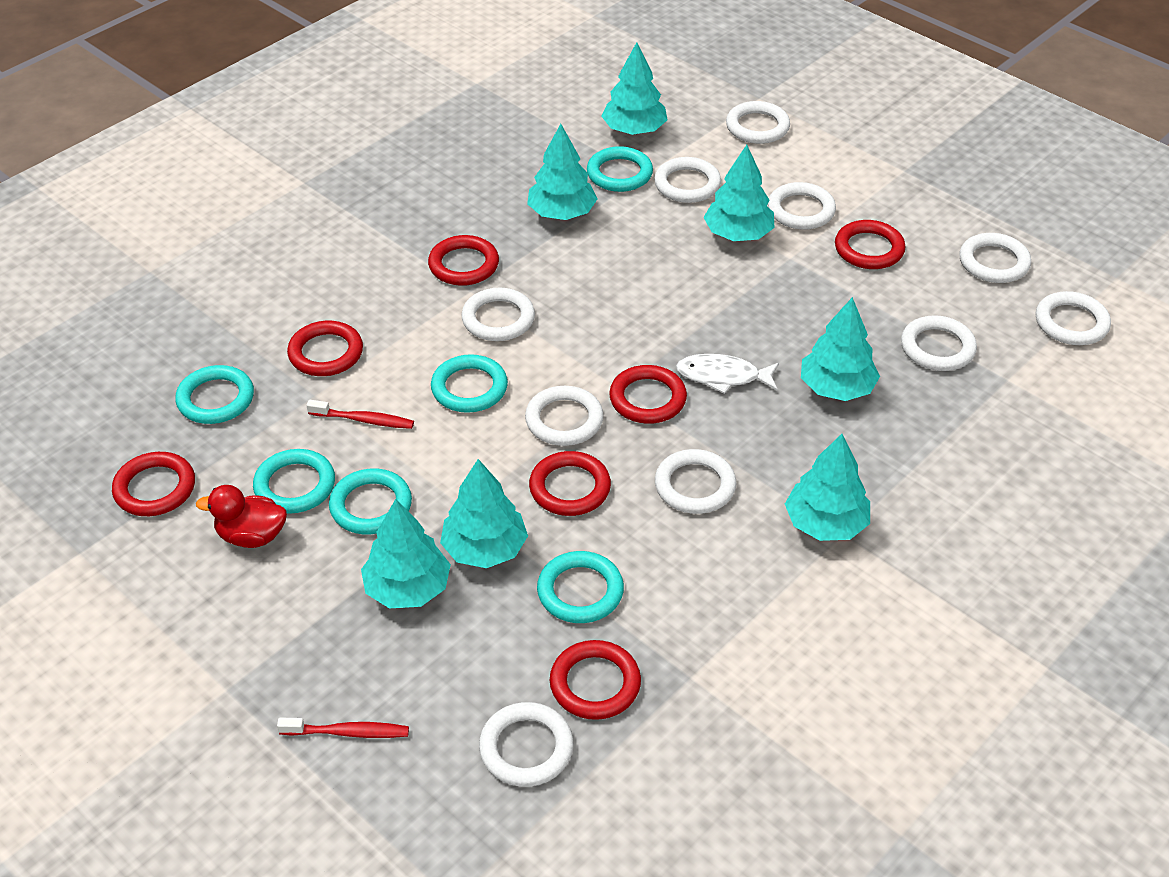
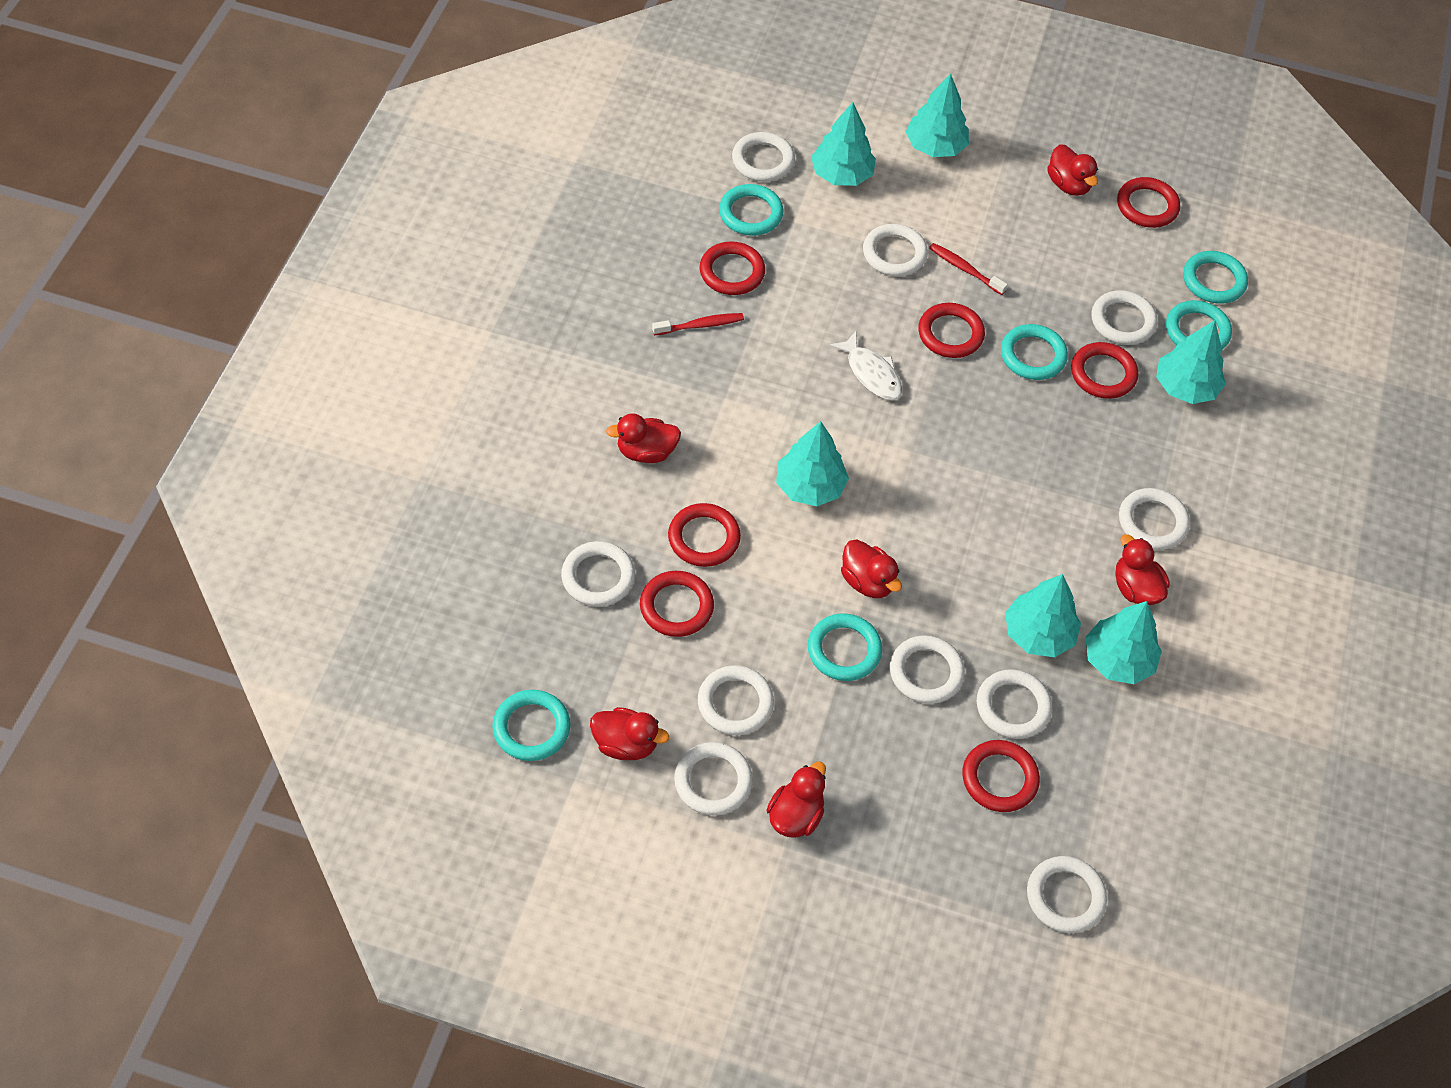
red duck: 1 -> 6
turquoise tree: 7 -> 6

